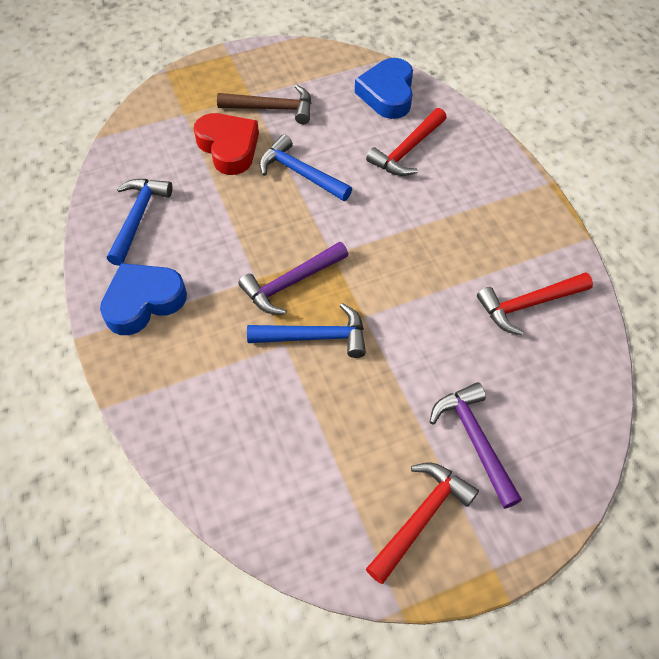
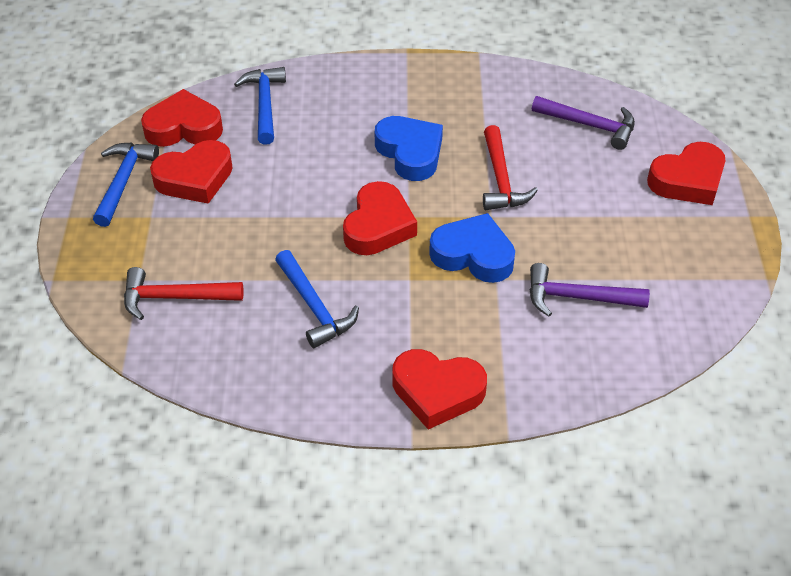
brown hammer: 1 -> 0
red hammer: 3 -> 2
red heart: 1 -> 5

